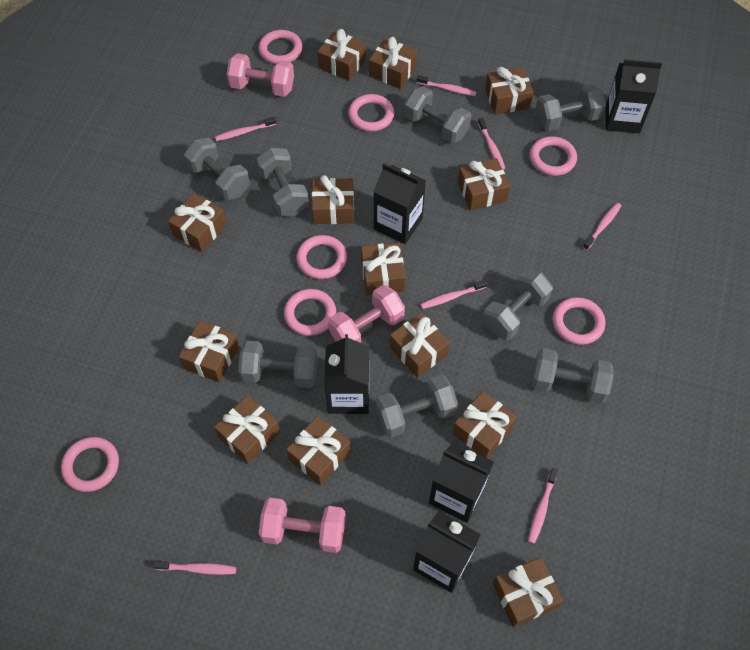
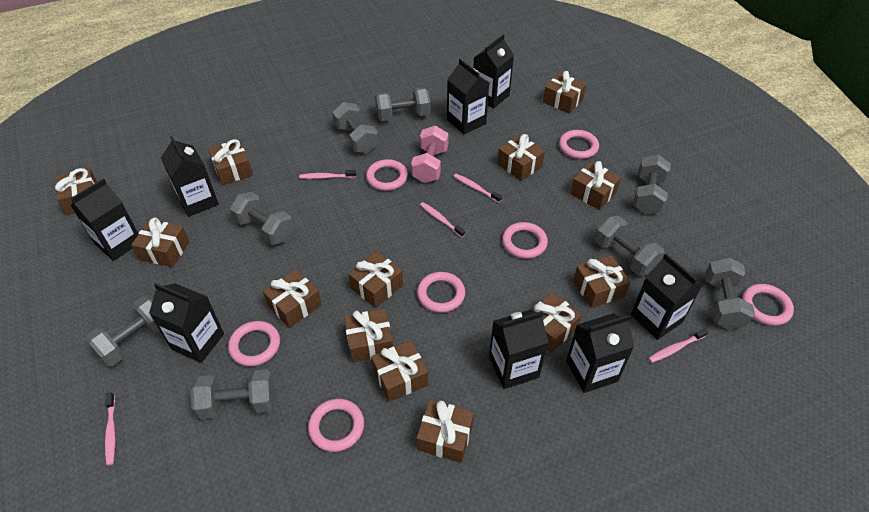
black carton: 5 -> 8
pink dumbbell: 3 -> 1
pink toothbrush: 7 -> 5

